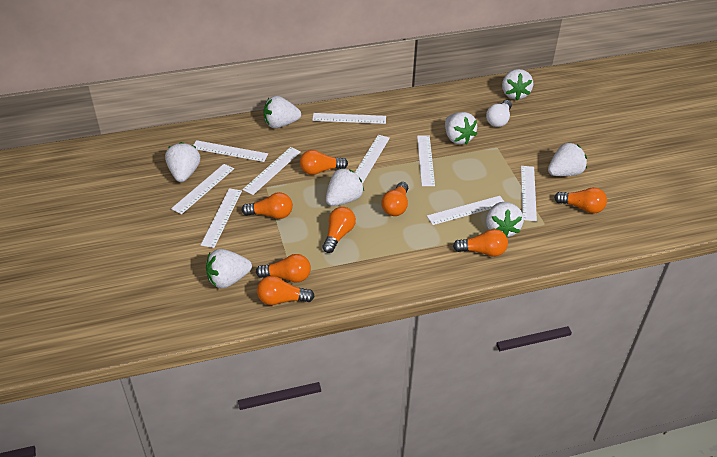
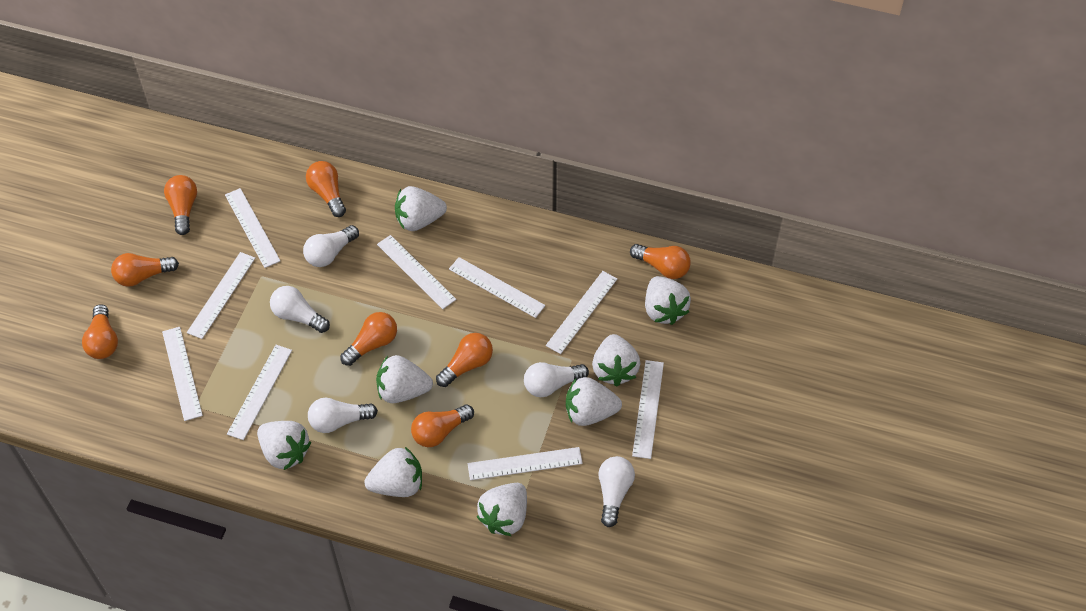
white light bulb: 1 -> 5

